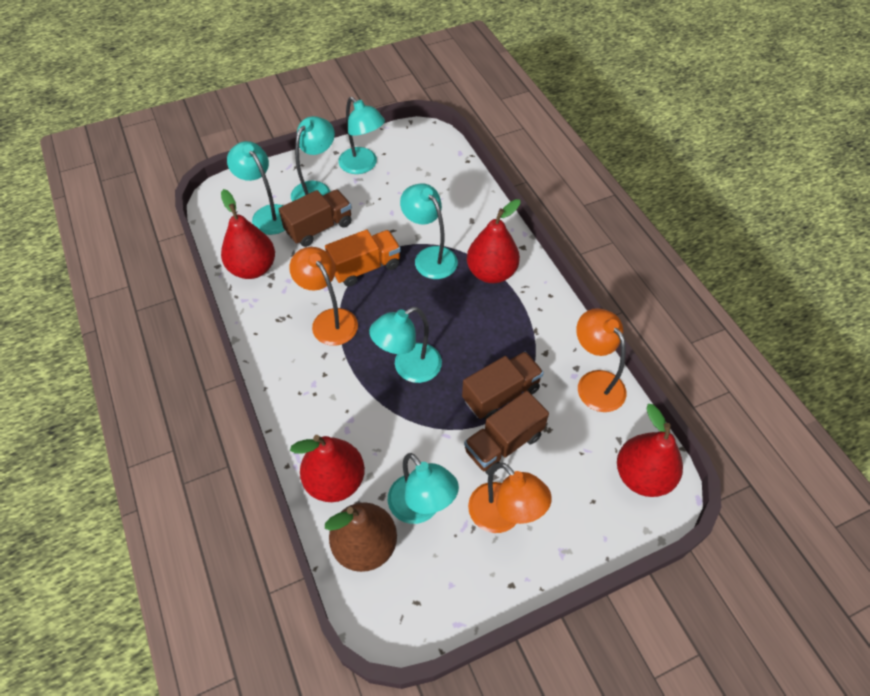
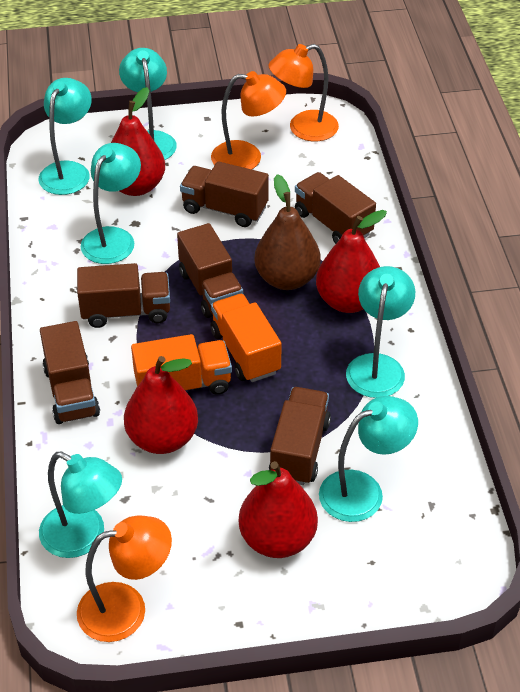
brown truck: 3 -> 6
orange truck: 1 -> 2

